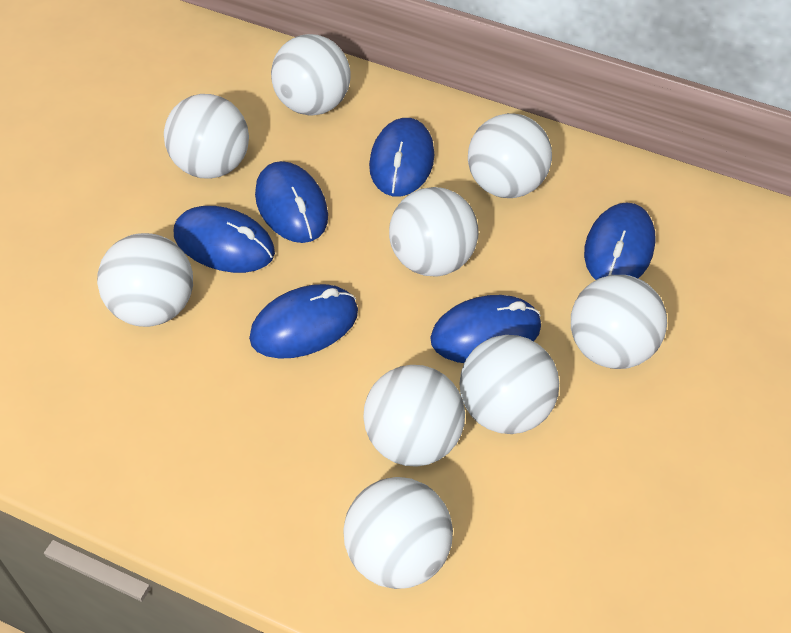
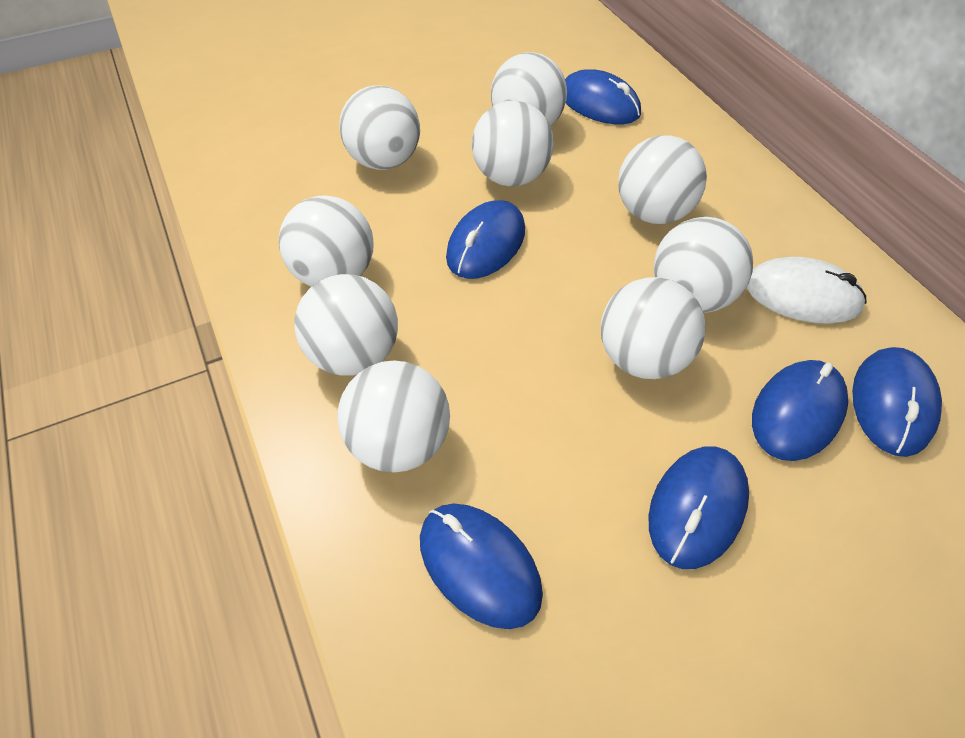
white mouse: 0 -> 1

